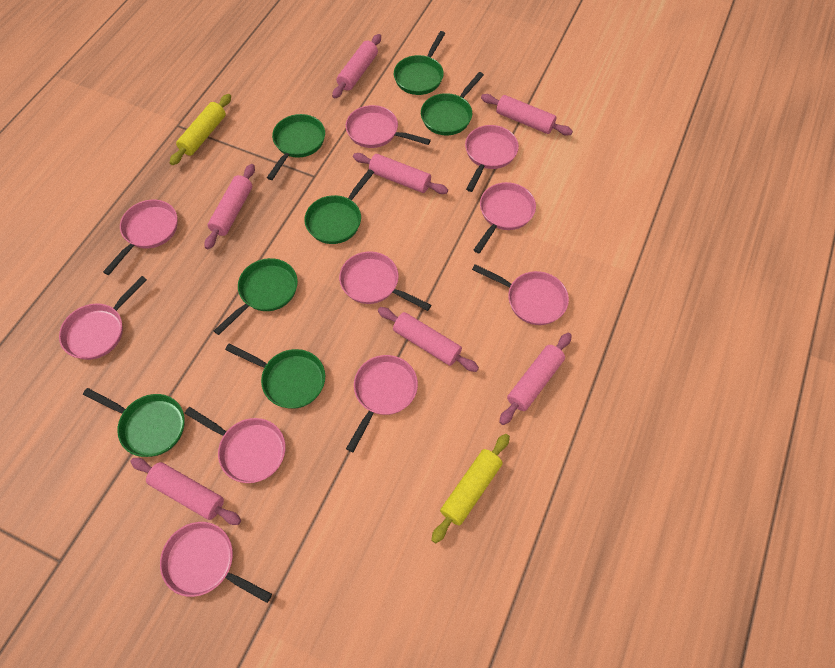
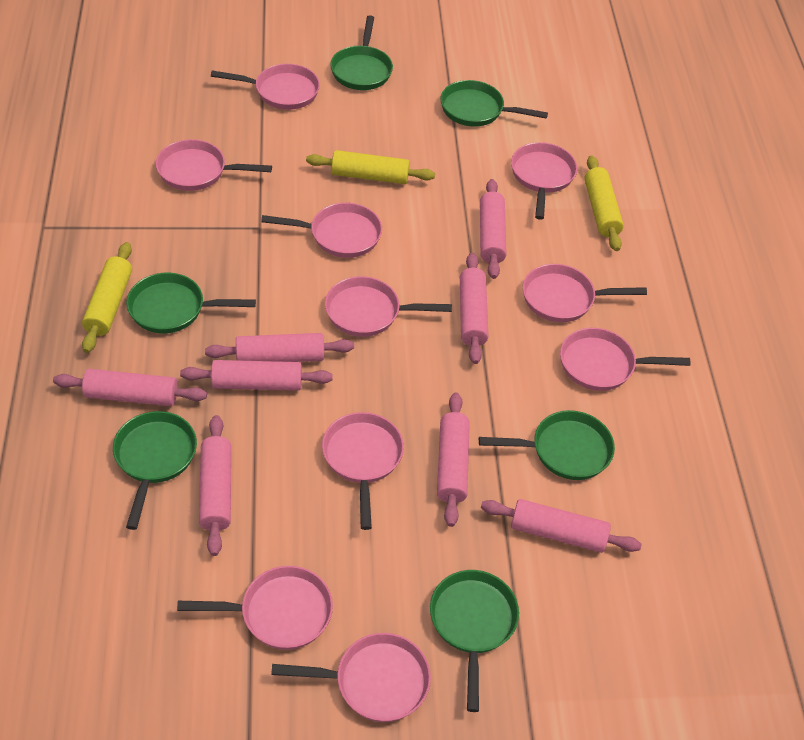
green pan: 7 -> 6
pink rolling pin: 7 -> 8
yellow rolling pin: 2 -> 3

